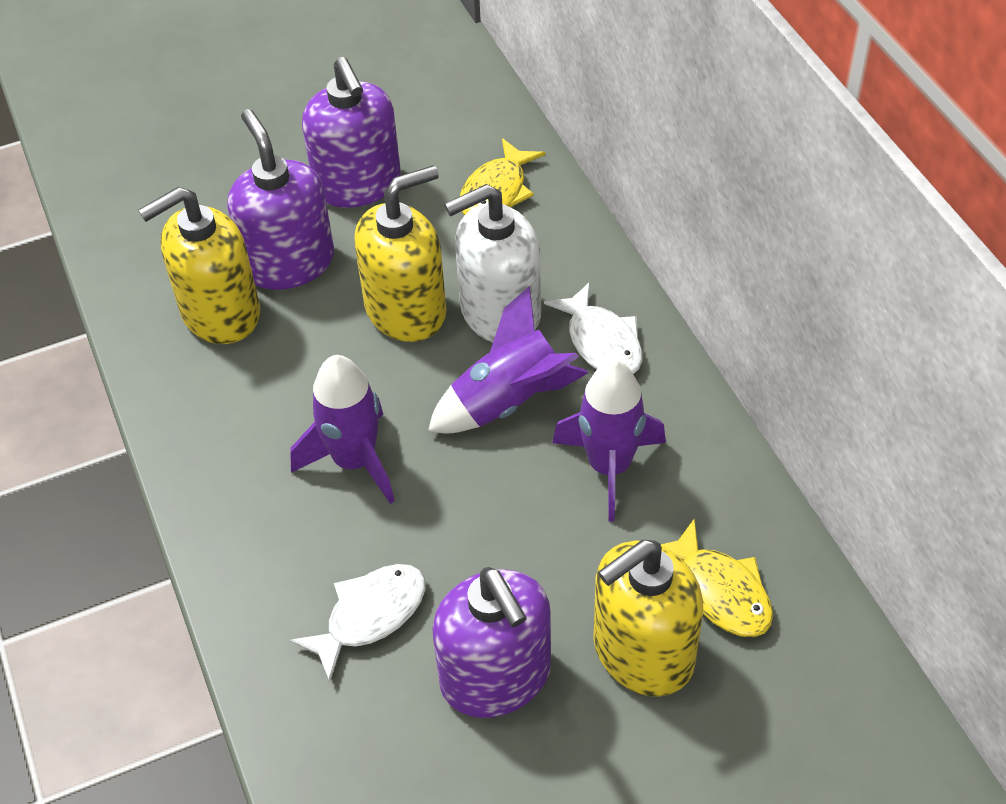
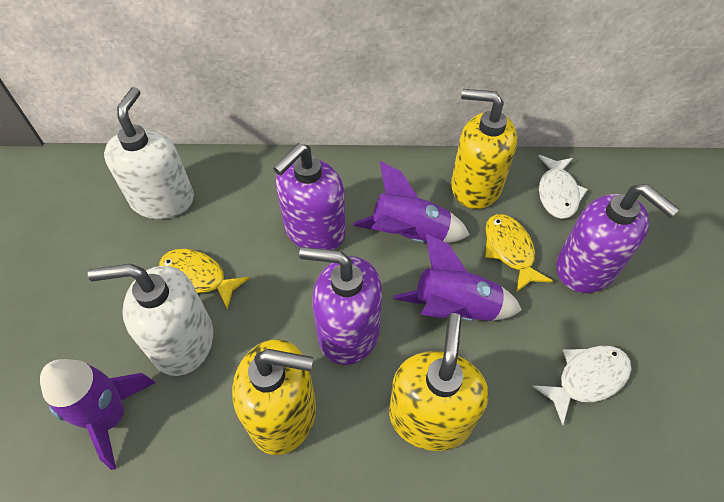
white soap dispenser: 1 -> 2

